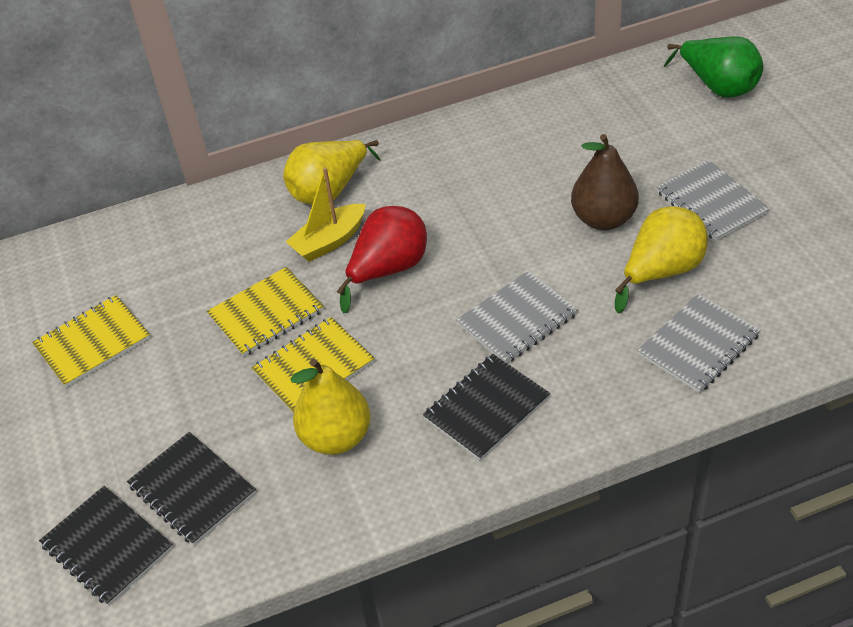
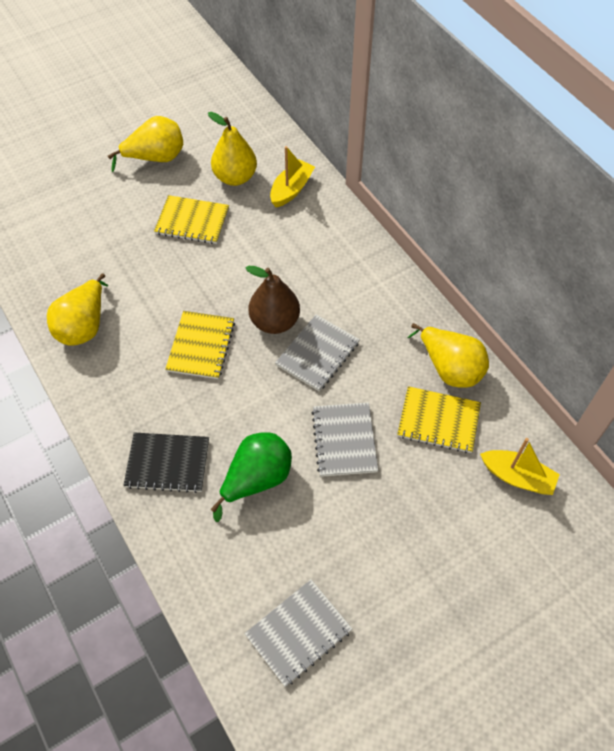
black notebook: 3 -> 1
red pear: 1 -> 0
yellow boat: 1 -> 2
yellow pear: 3 -> 4

